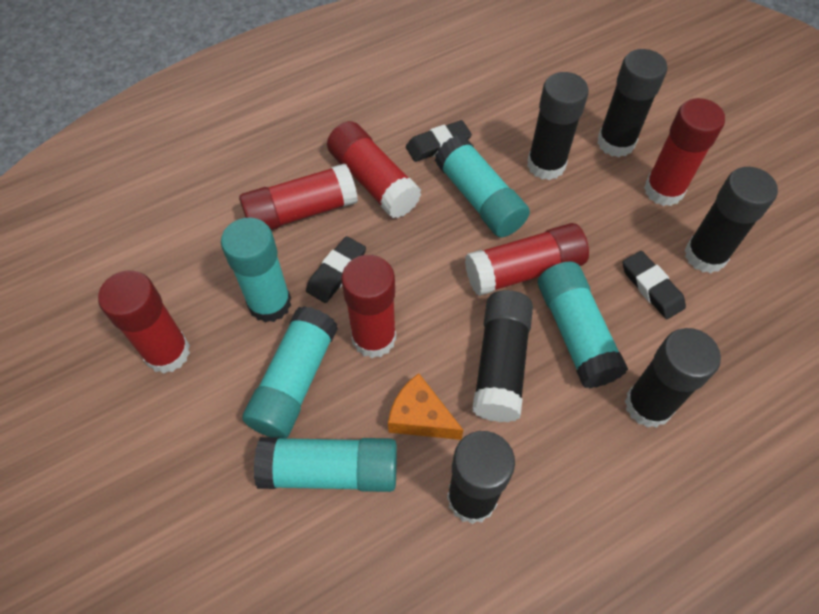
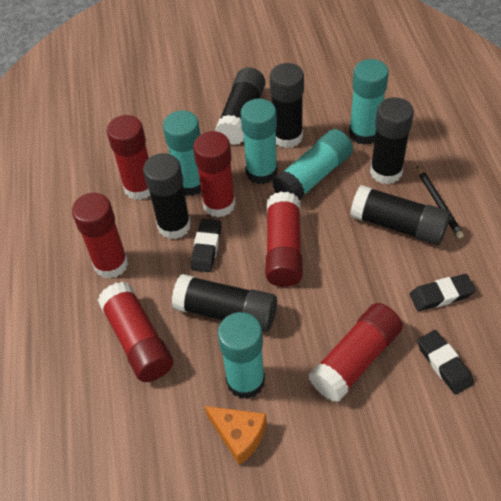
black pencil: 0 -> 1

